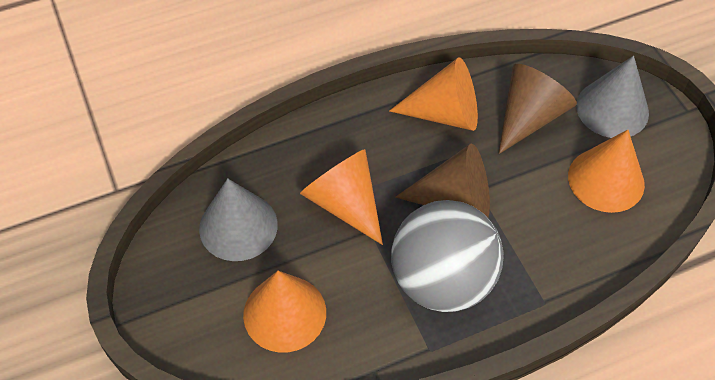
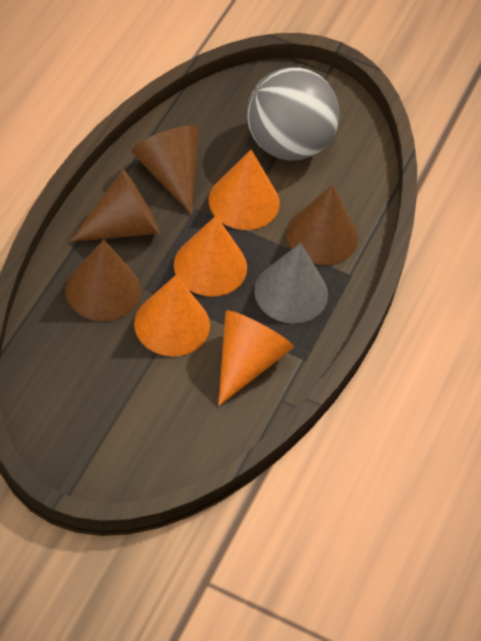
brown cone: 2 -> 4
grey cone: 2 -> 1

